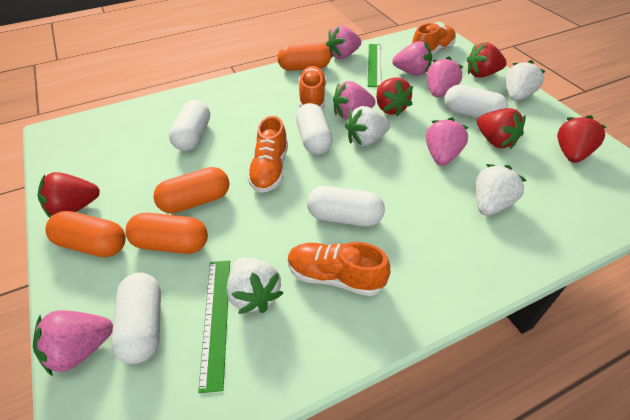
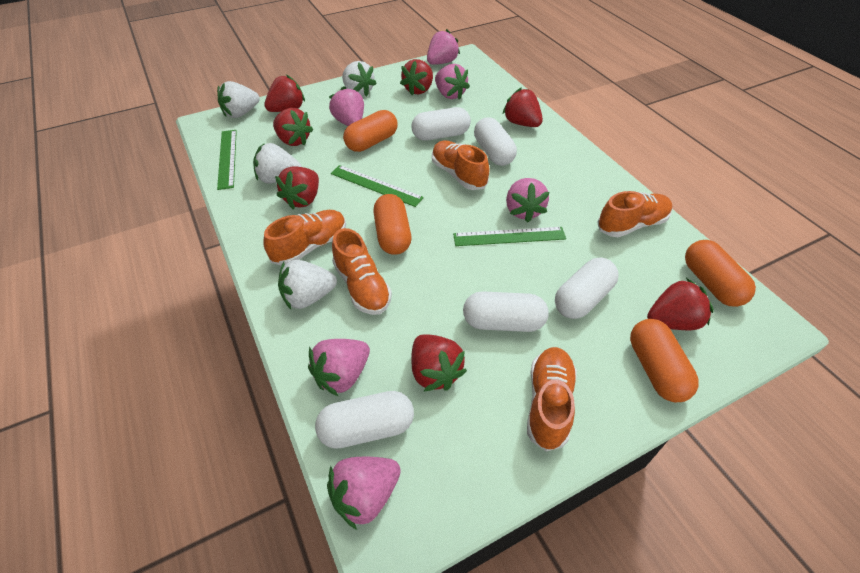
green ruler: 2 -> 3
orange shoe: 4 -> 5
red strawberry: 5 -> 7

